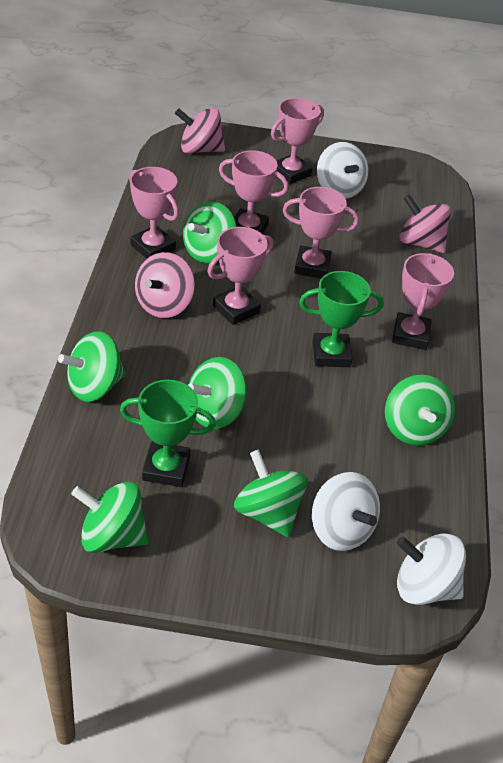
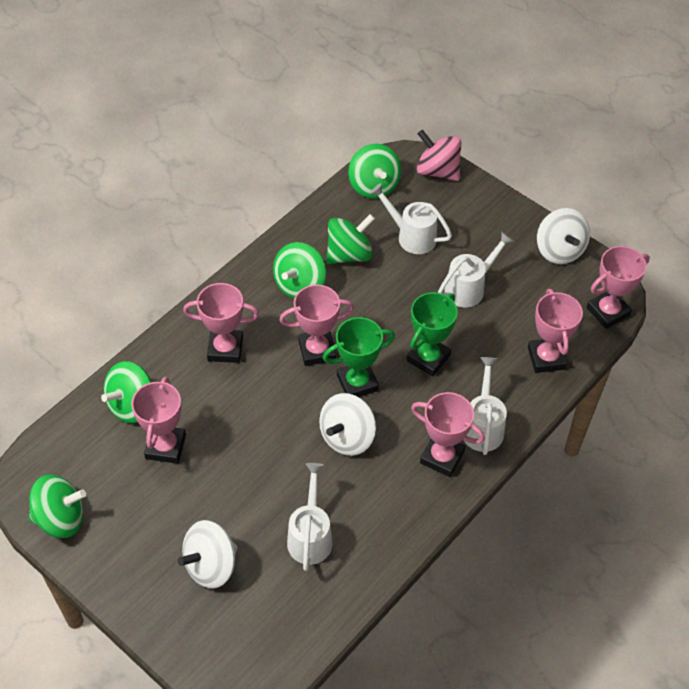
green spinning top: 6 -> 5
pink spinning top: 3 -> 1
white watering can: 0 -> 4

